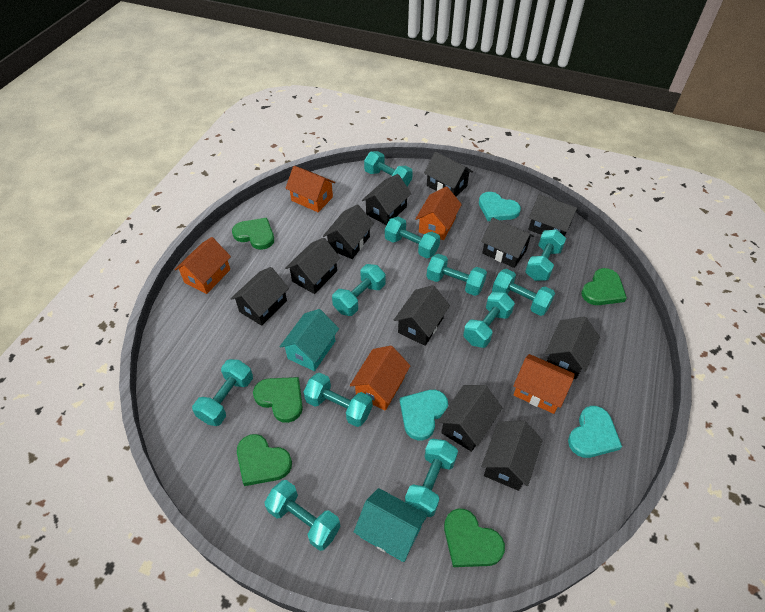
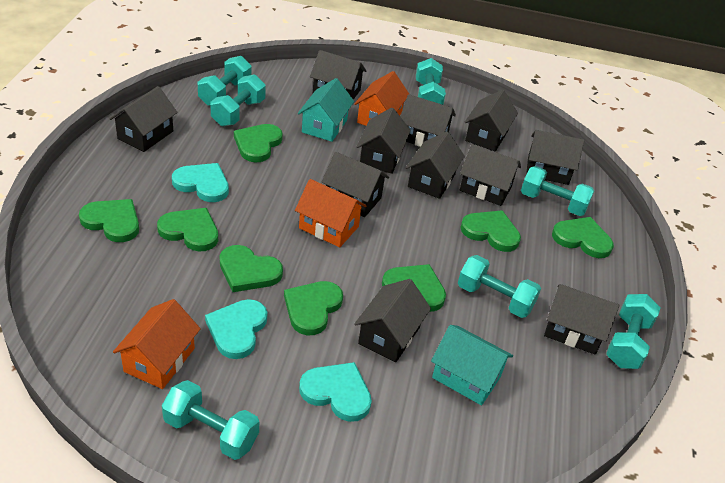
green heart: 5 -> 8
orange house: 5 -> 3
turquoise dumbbell: 11 -> 7

